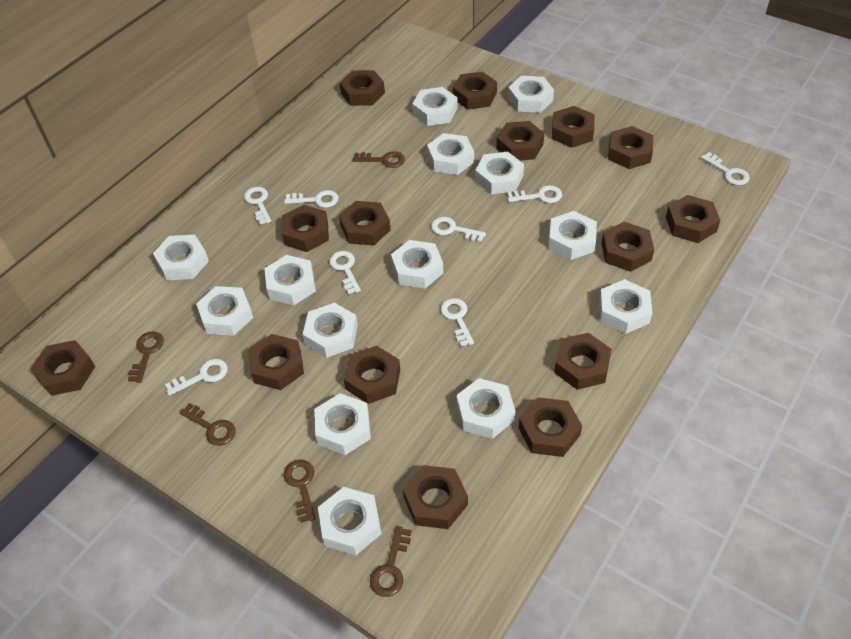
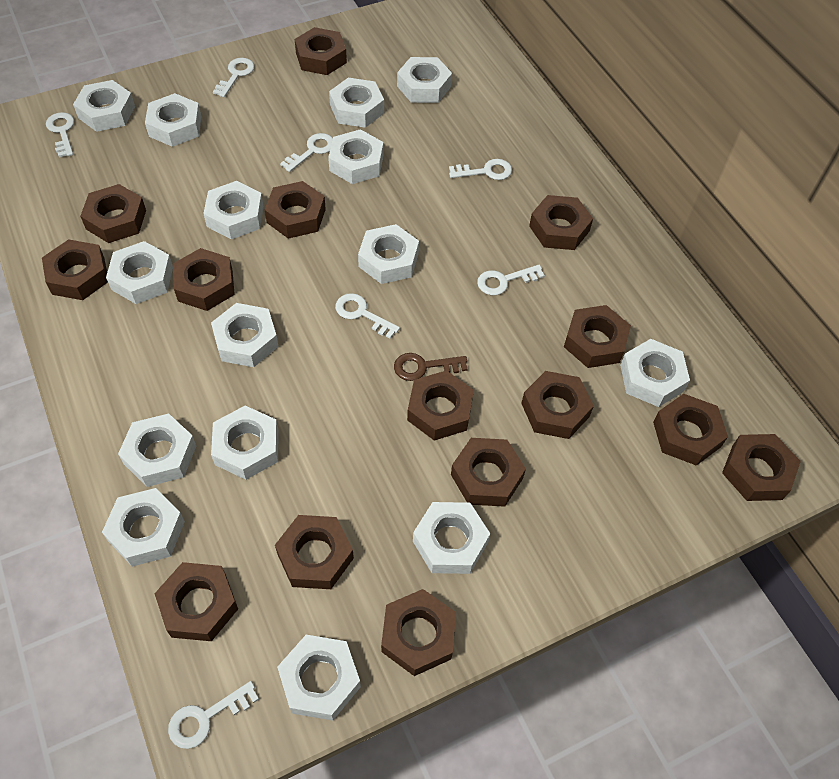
brown key: 5 -> 1
white key: 8 -> 7
white nut: 14 -> 15

